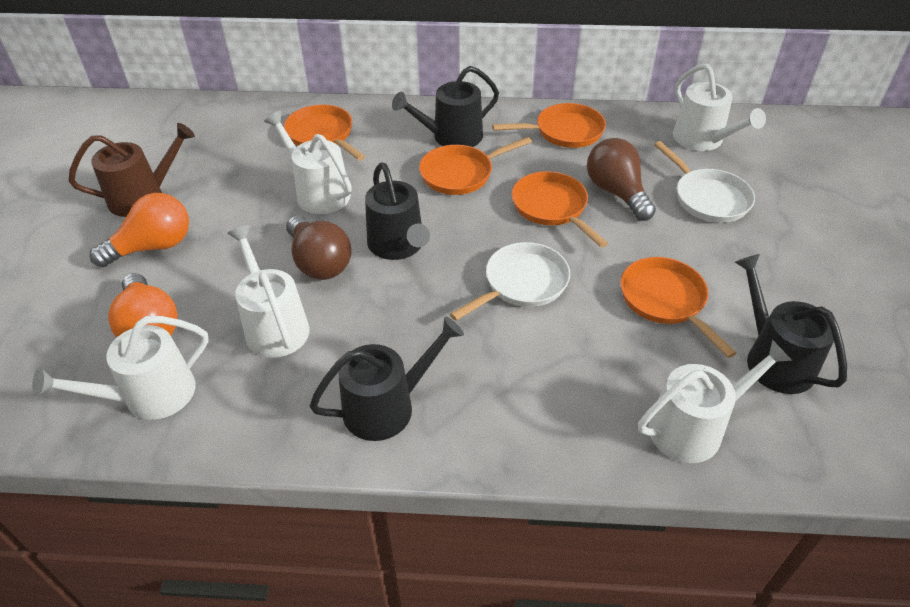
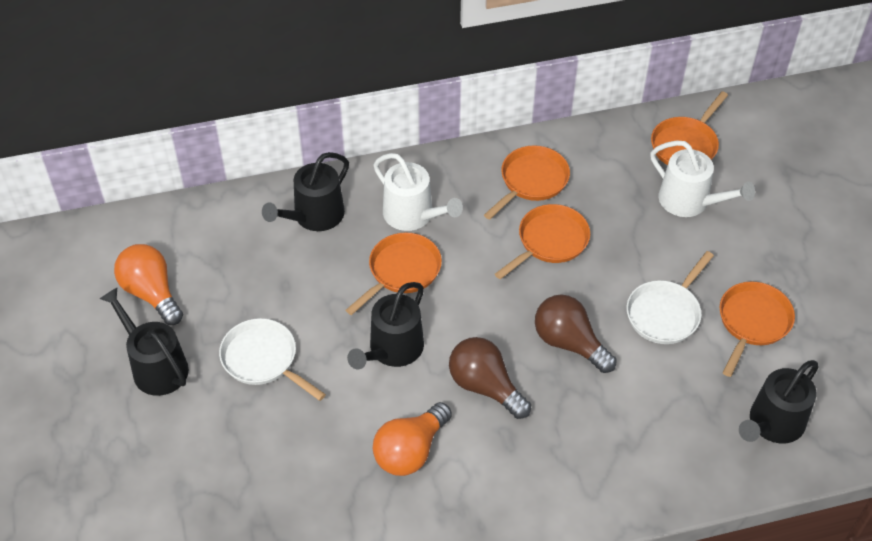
brown watering can: 1 -> 0
white watering can: 5 -> 2

